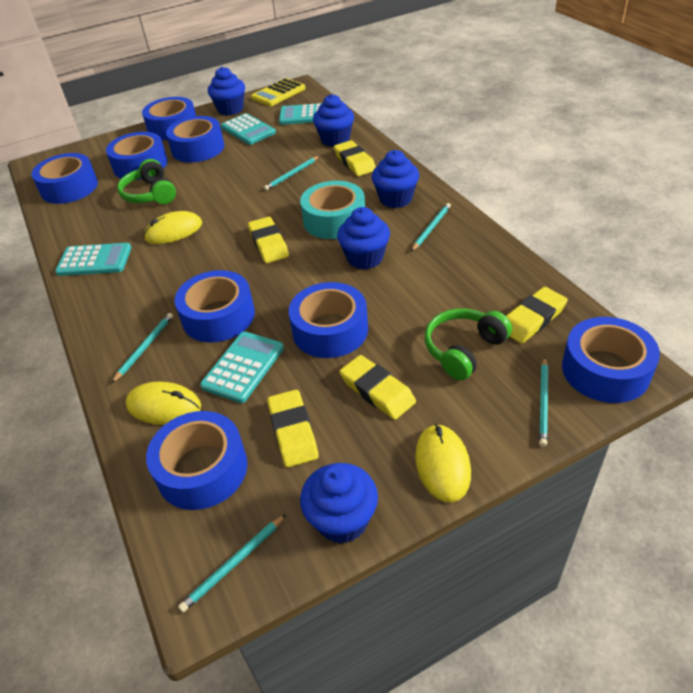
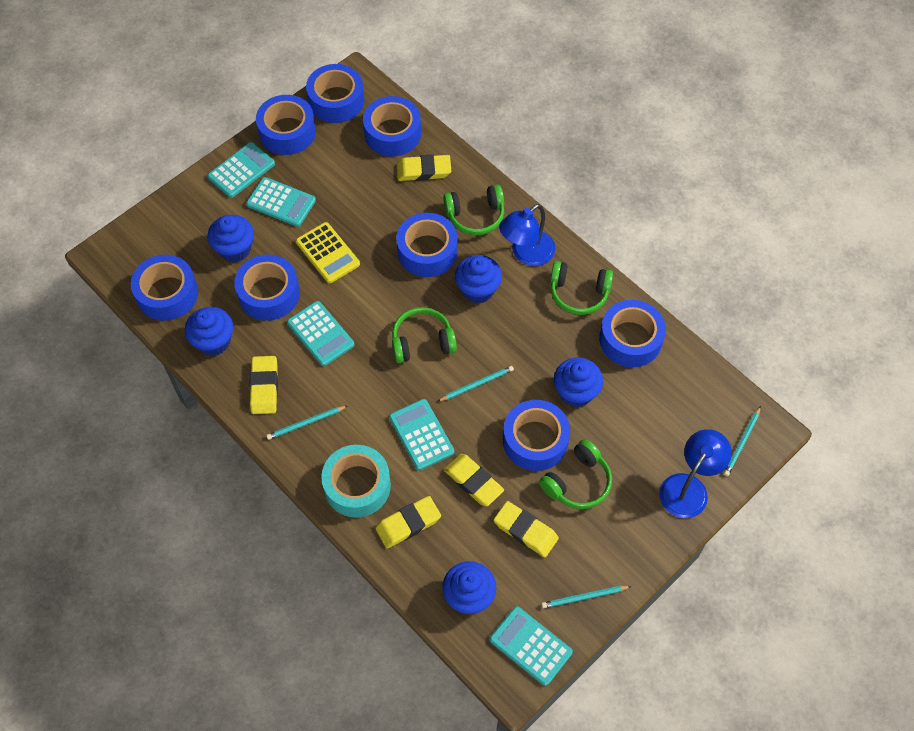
blue lamp: 0 -> 2
green headphones: 2 -> 4
turquoise calculator: 4 -> 5
turquoise pencil: 5 -> 4
yellow mouse: 3 -> 0

